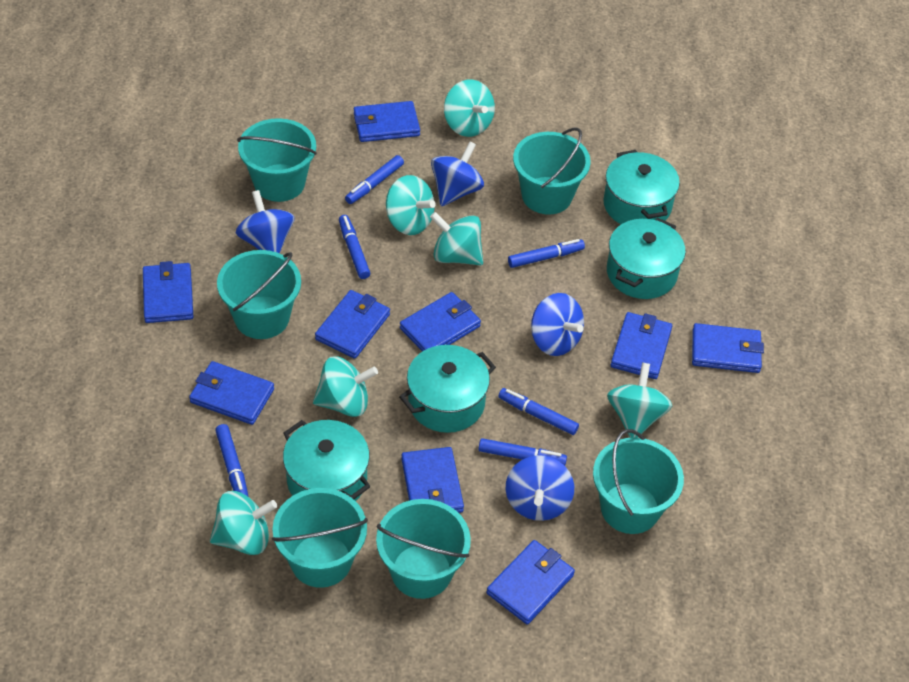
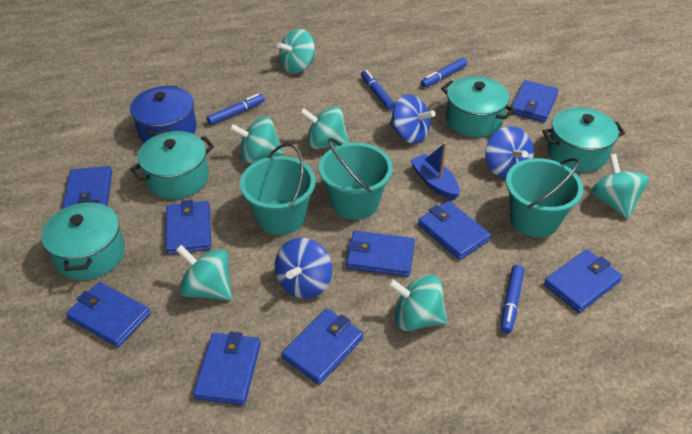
blue boat: 0 -> 1
blue marker: 6 -> 4
blue pot: 0 -> 1
blue spinning top: 4 -> 3
turquoise bucket: 6 -> 3

